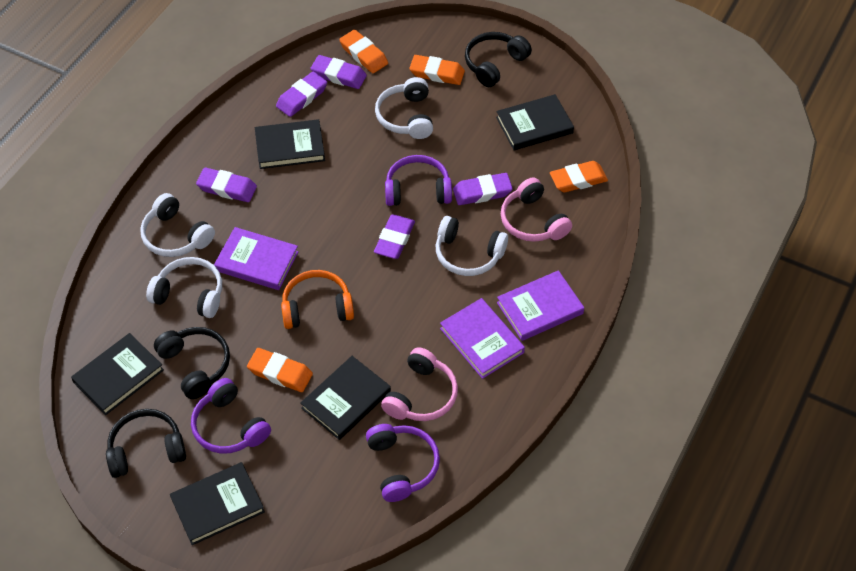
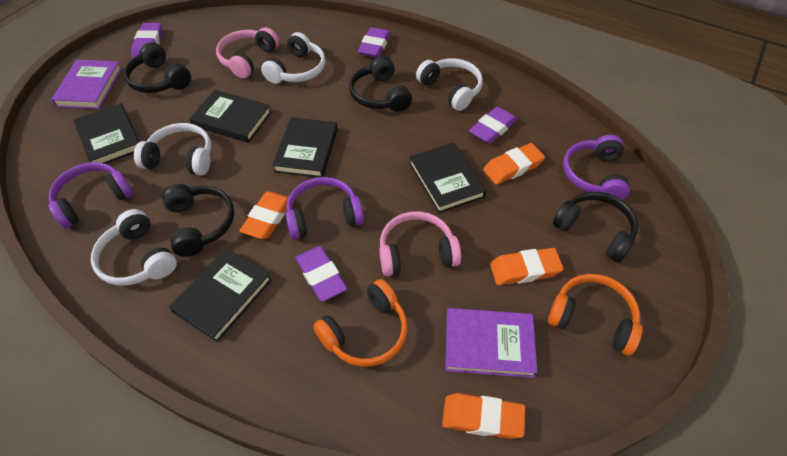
black headphones: 3 -> 4
orange headphones: 1 -> 2
purple book: 3 -> 2
purple eraser: 5 -> 4

